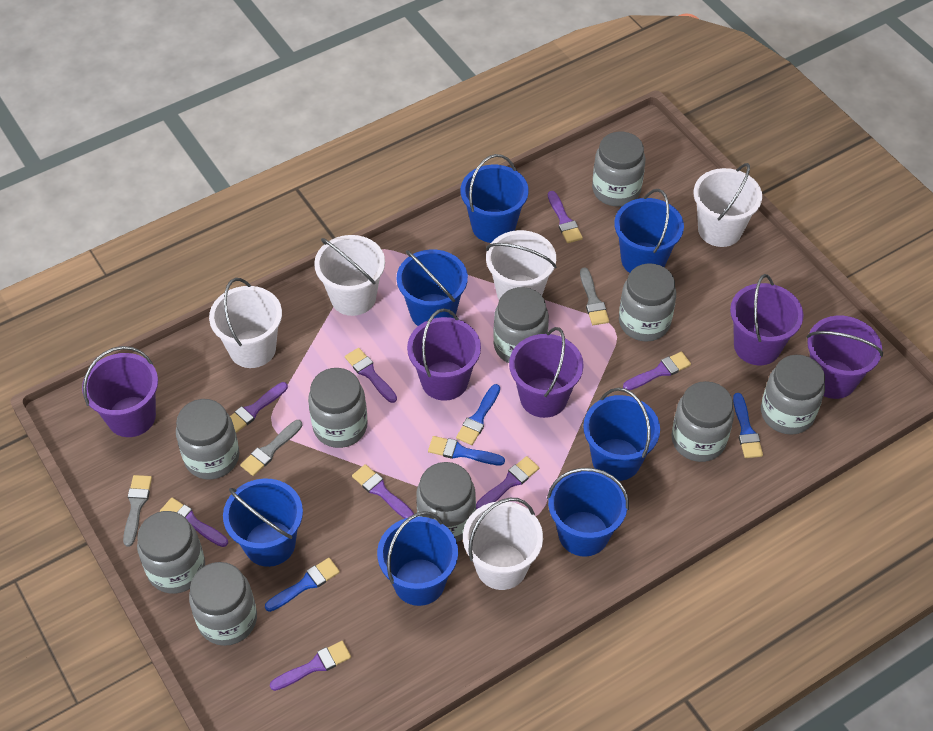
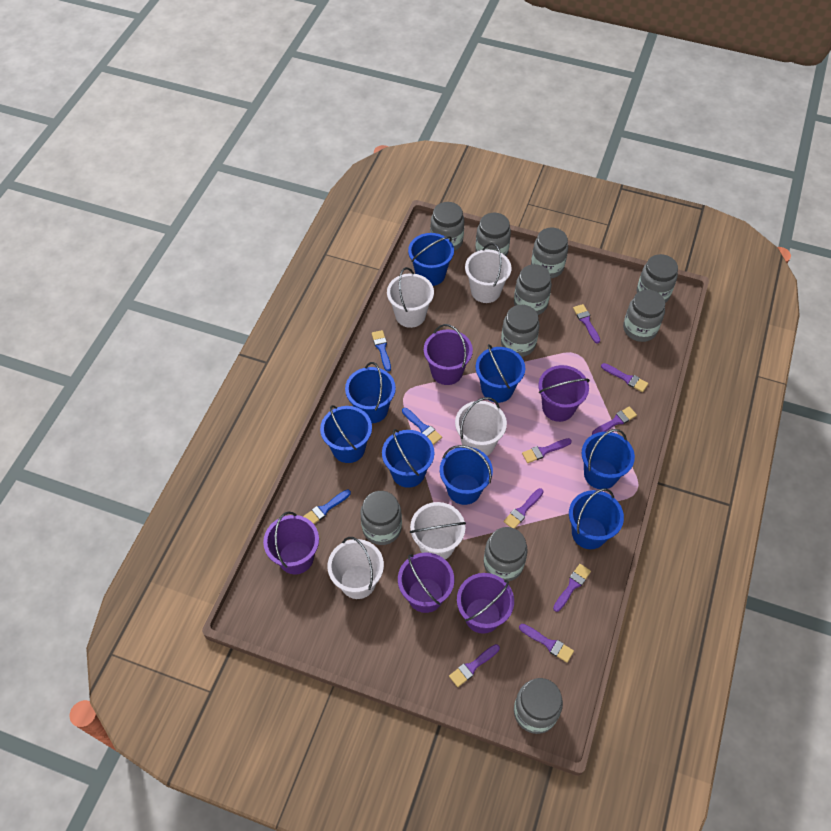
blue brush: 4 -> 3
blue bucket: 7 -> 8
grey brush: 3 -> 0

